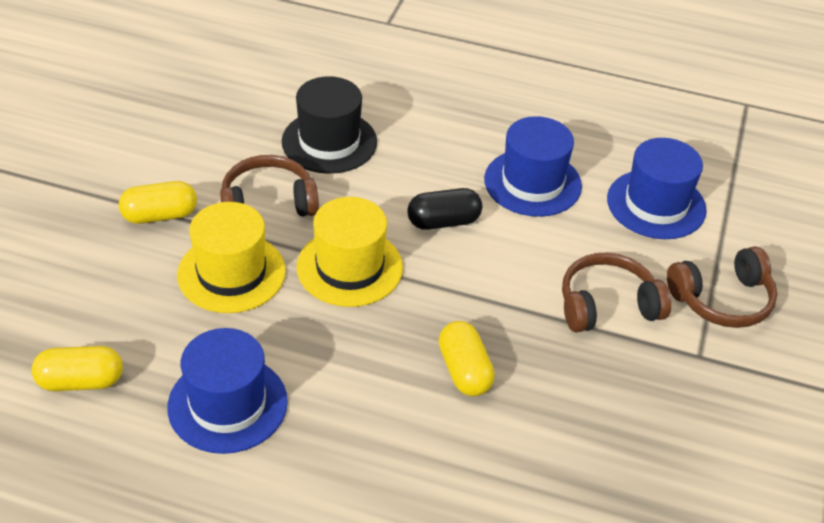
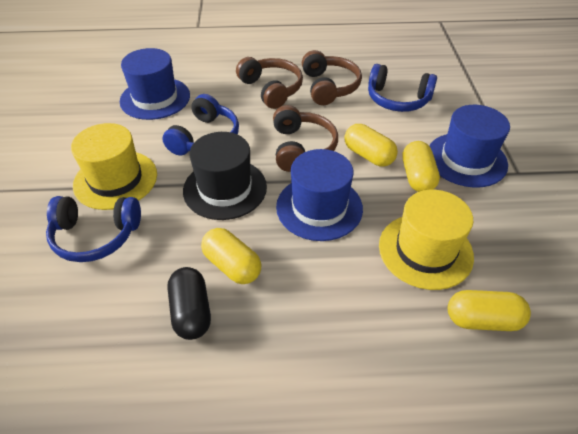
blue headphones: 0 -> 3
yellow capsule: 3 -> 4

